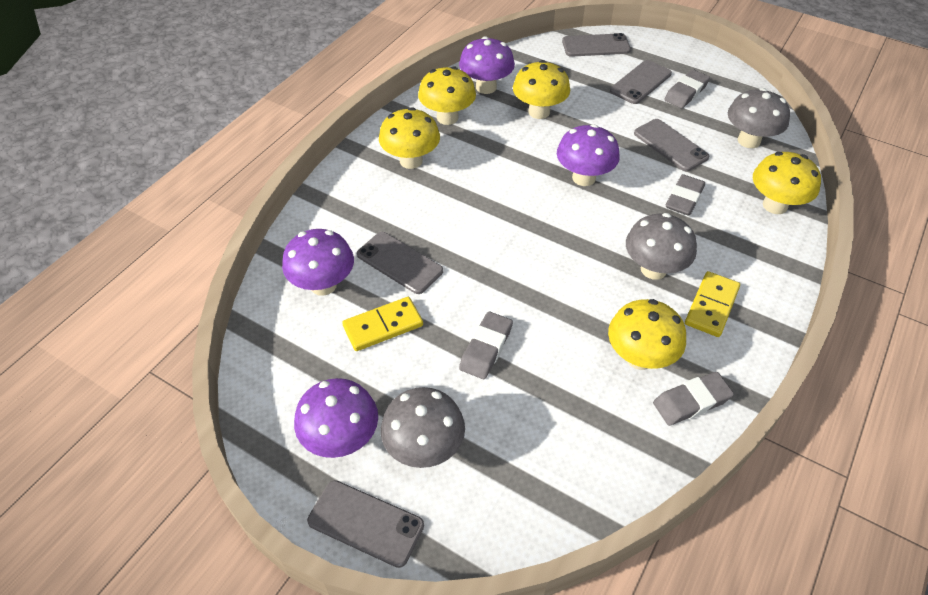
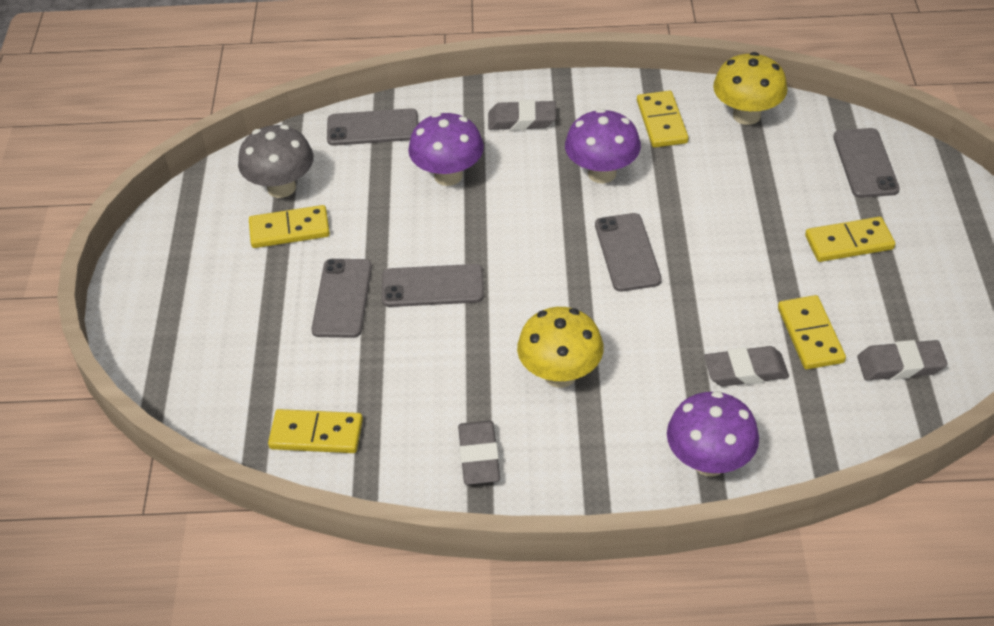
grey mushroom: 3 -> 1
purple mushroom: 4 -> 3
yellow domino: 2 -> 5
yellow mushroom: 5 -> 2

